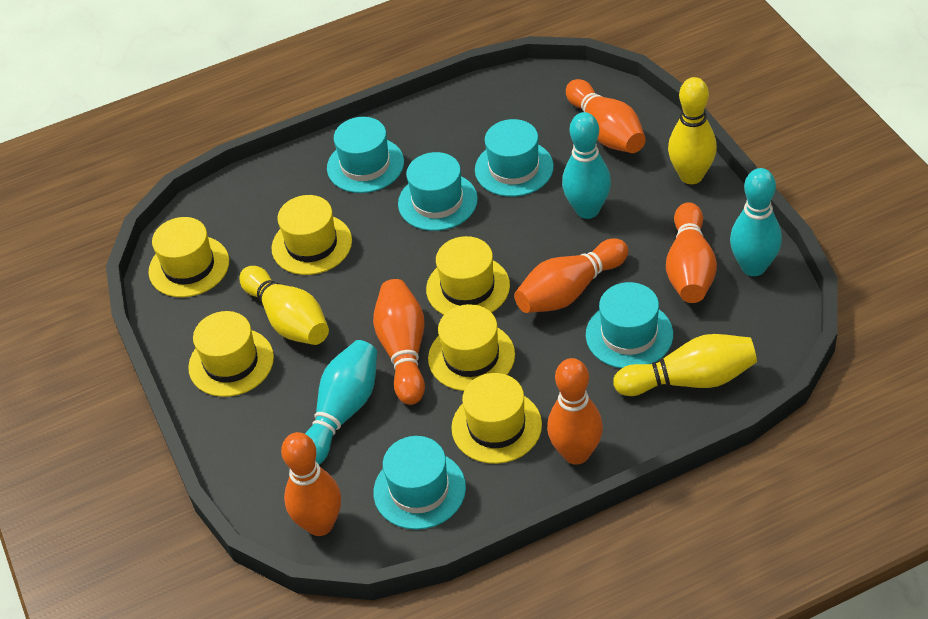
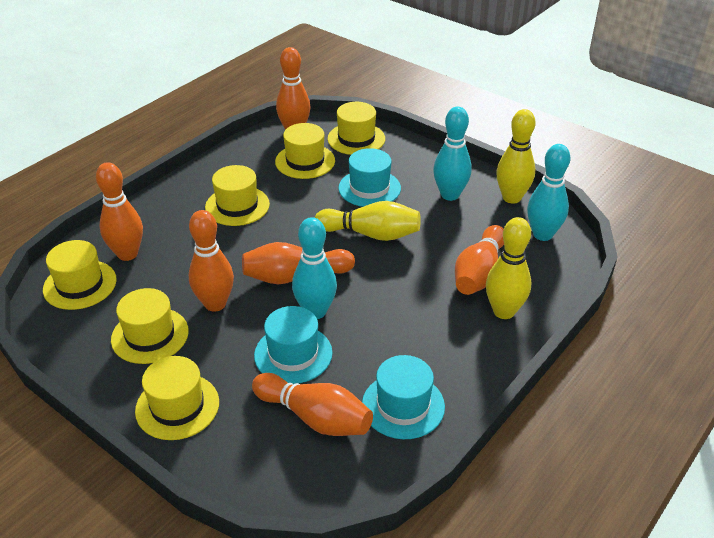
turquoise hat: 5 -> 3

